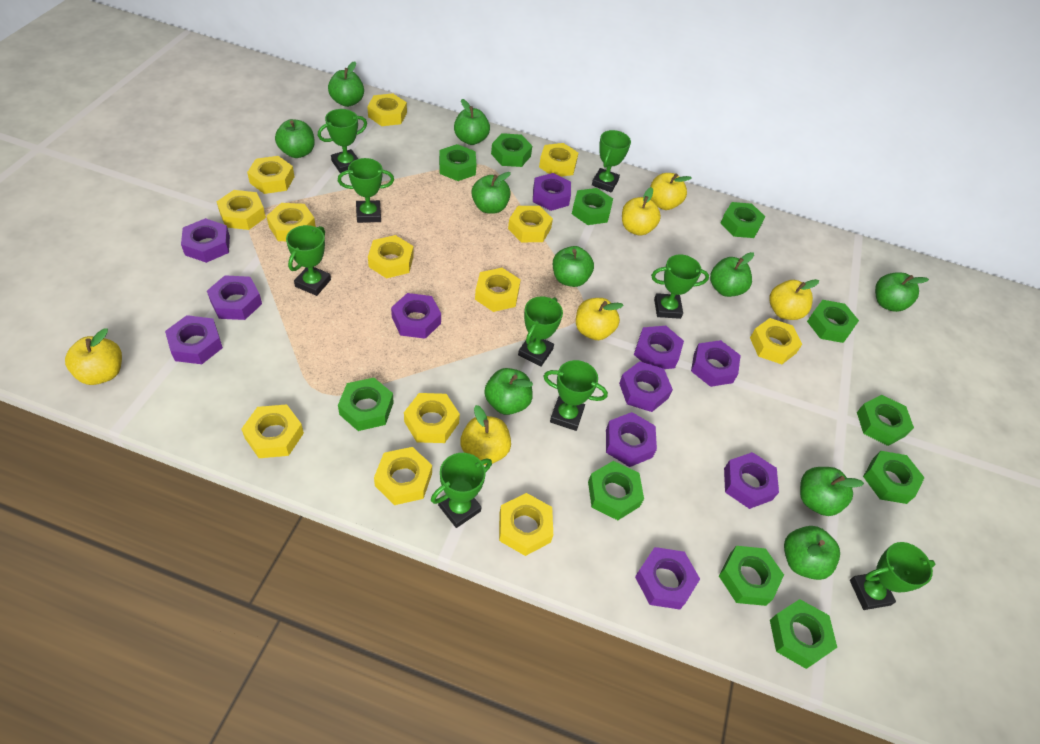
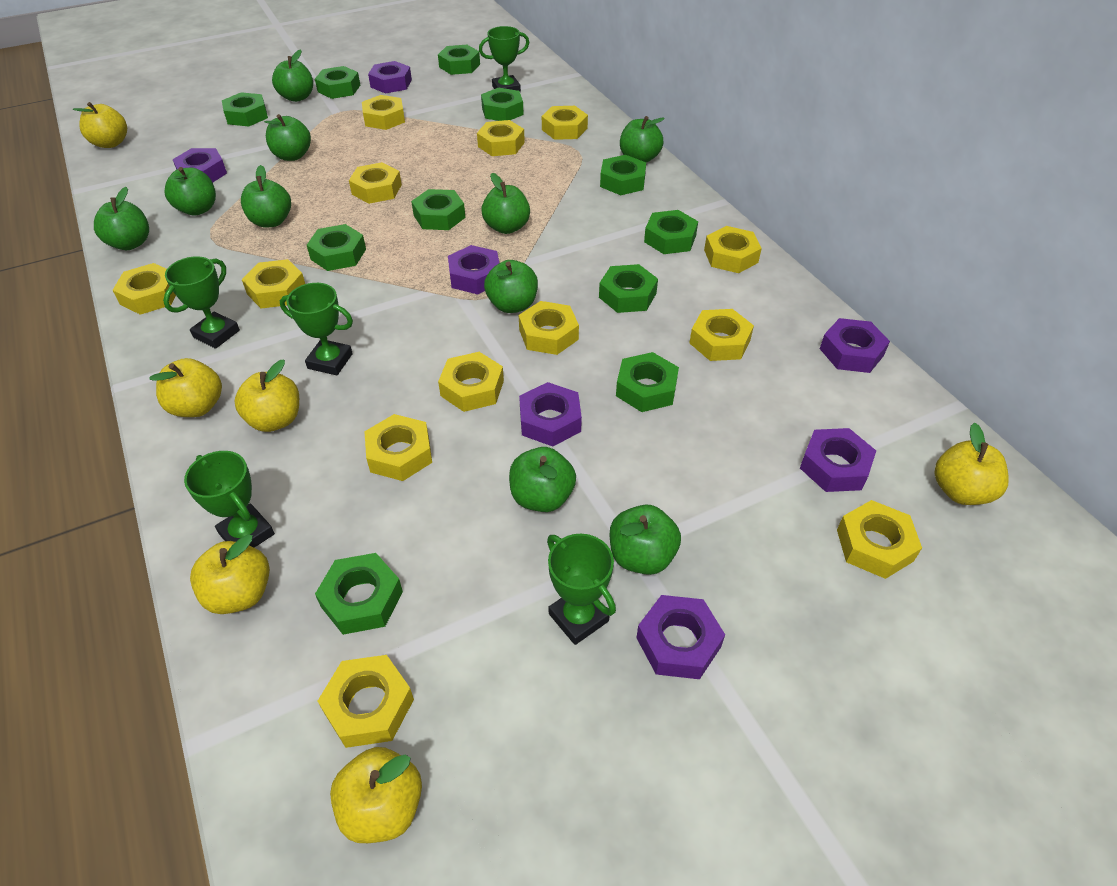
green trophy: 9 -> 5
purple nut: 11 -> 7

